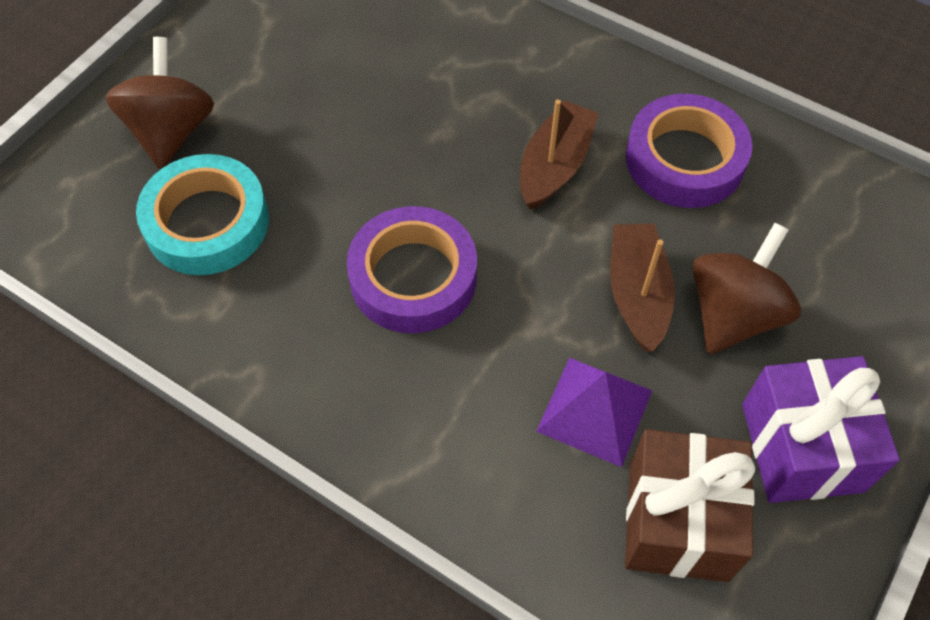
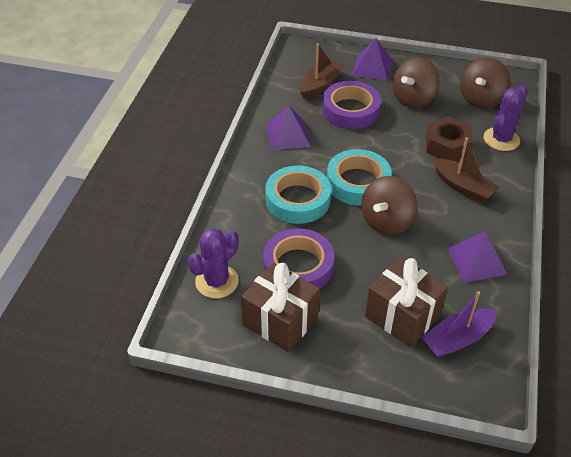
brown gift: 1 -> 2
brown nut: 0 -> 1
brown spinning top: 2 -> 3
purple boat: 0 -> 1
purple cactus: 0 -> 2
purple gift: 1 -> 0
purple pyramid: 1 -> 3
turquoise tape: 1 -> 2

